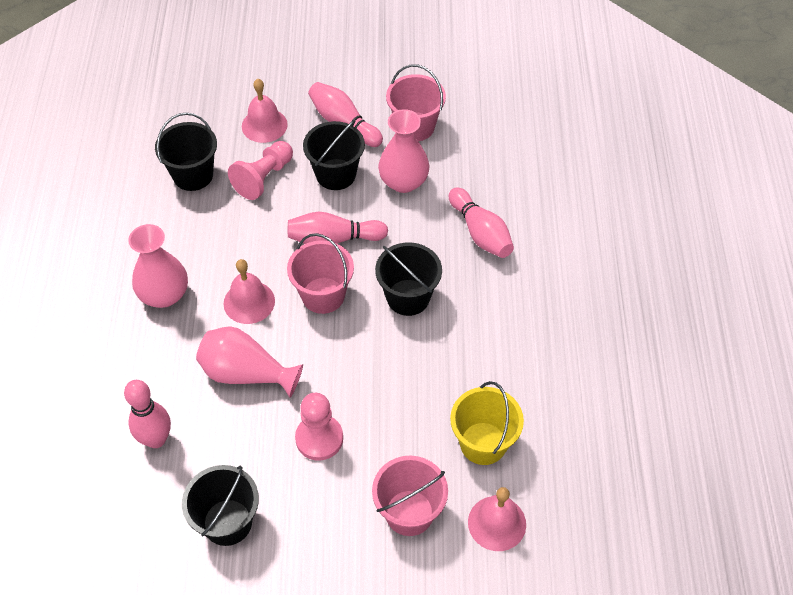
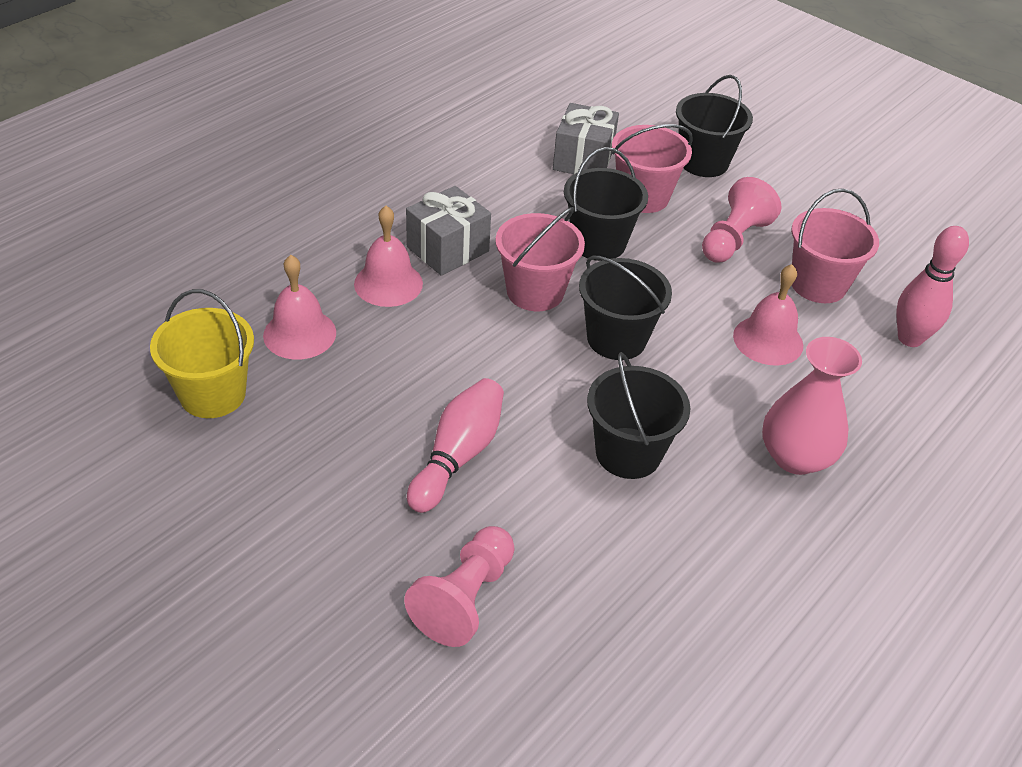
grey gift: 0 -> 2
pink bowling pin: 4 -> 2
pink vase: 3 -> 1

